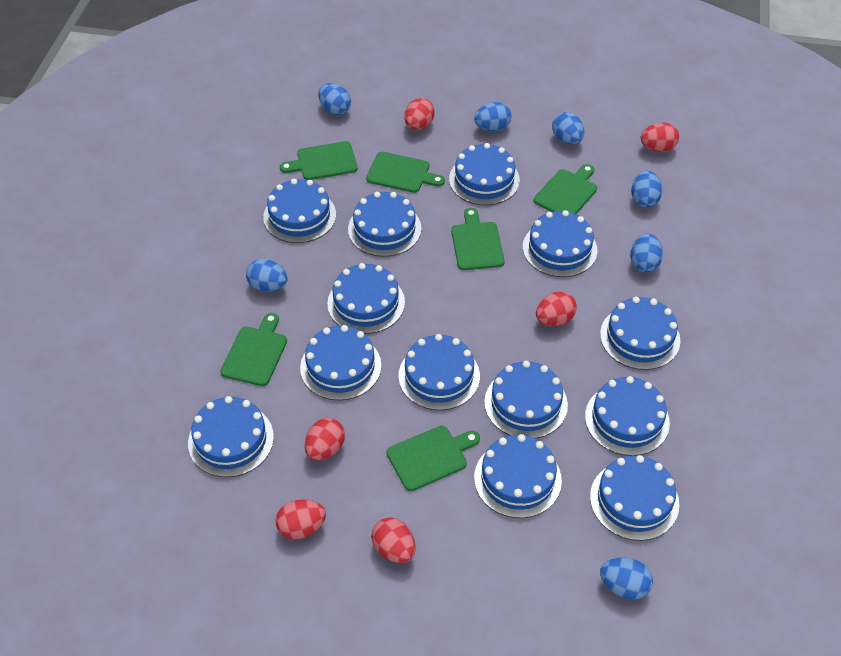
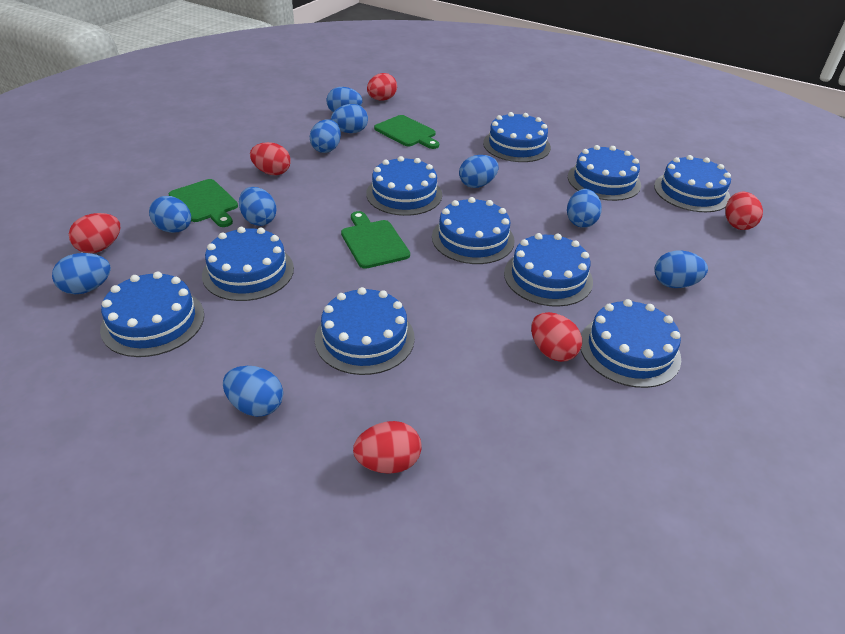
blue cake: 13 -> 10
blue egg: 7 -> 10
green cutting board: 6 -> 3

